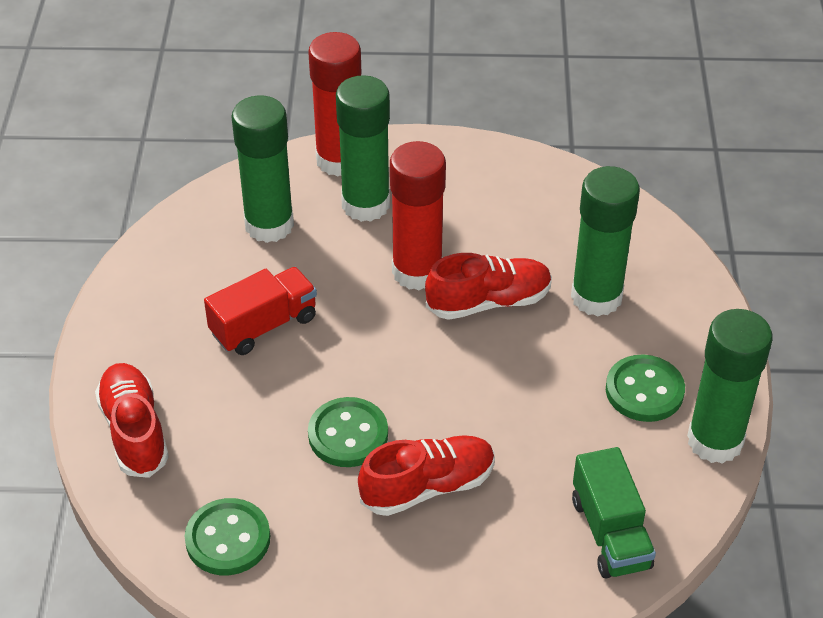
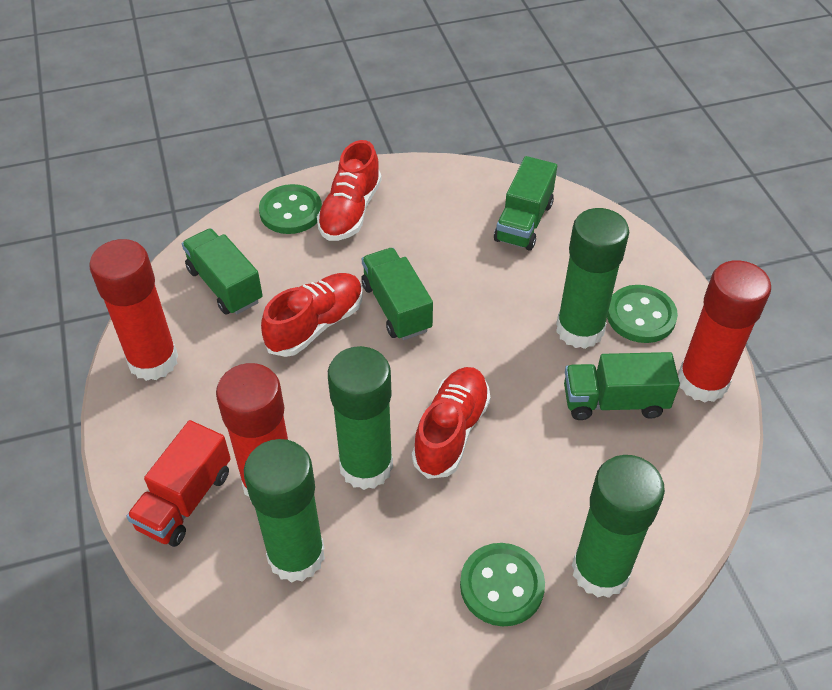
green truck: 1 -> 4
red glue stick: 2 -> 3

